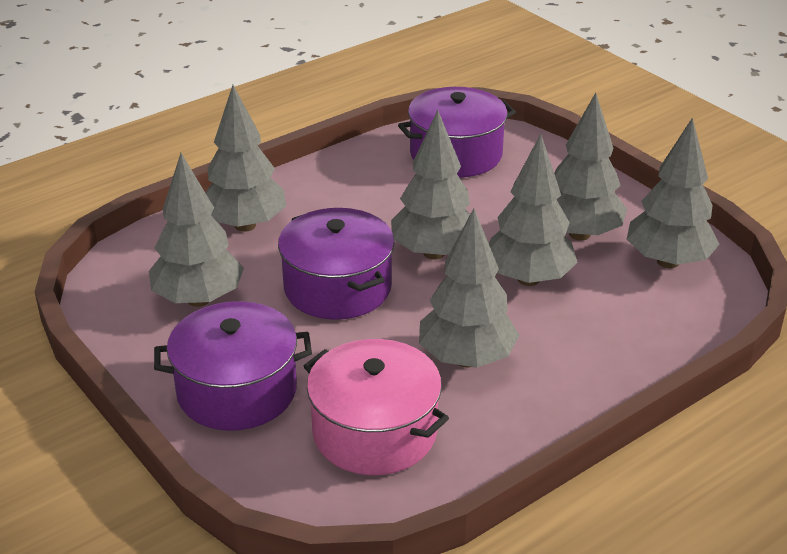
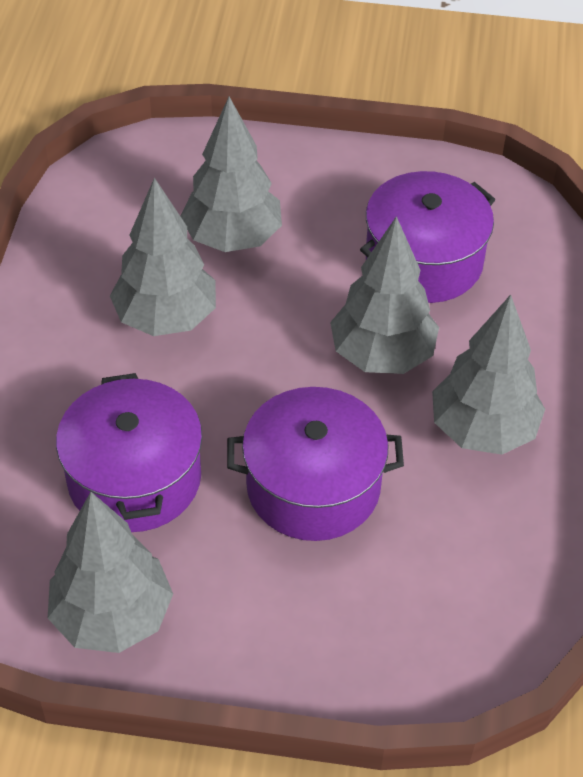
grey tree: 7 -> 5
pink pot: 1 -> 0

